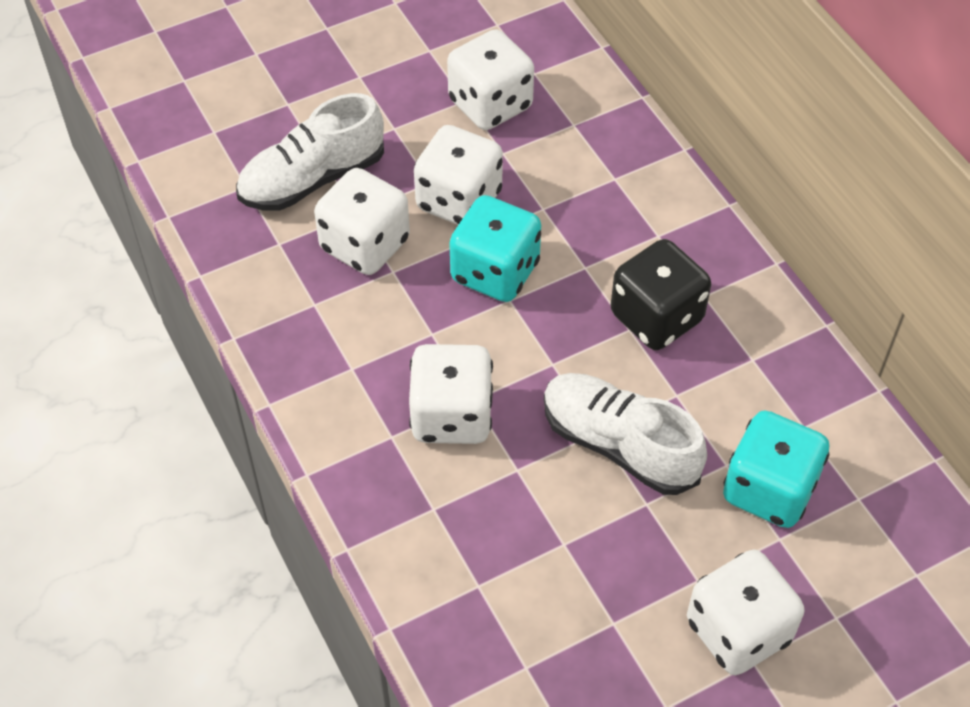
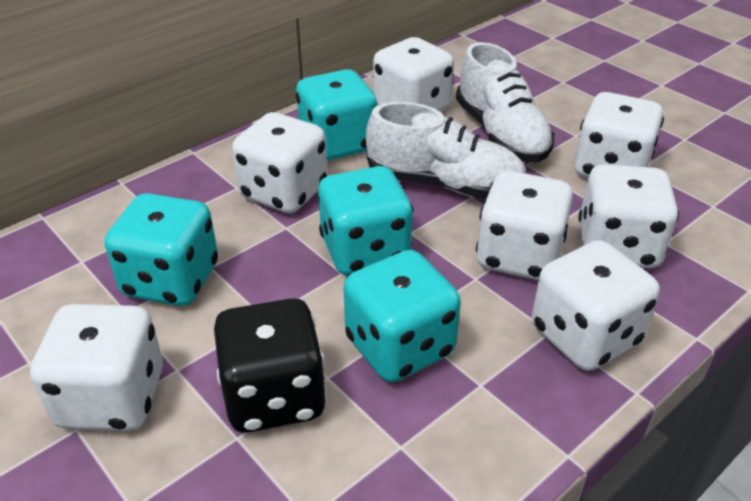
turquoise dice: 2 -> 4
white dice: 5 -> 7

